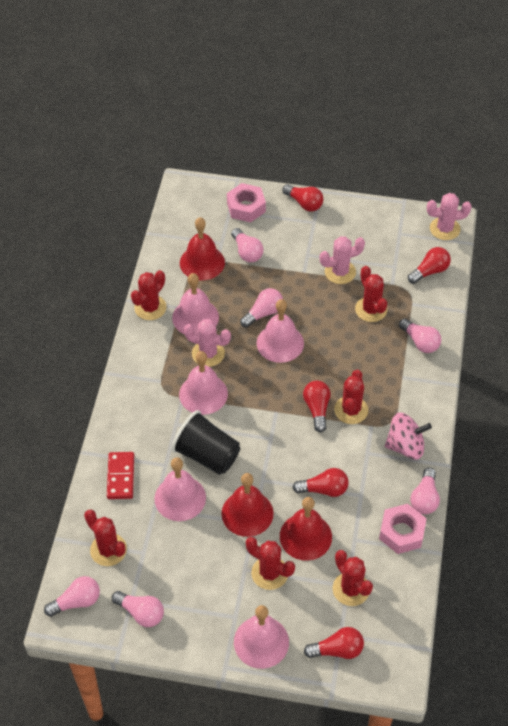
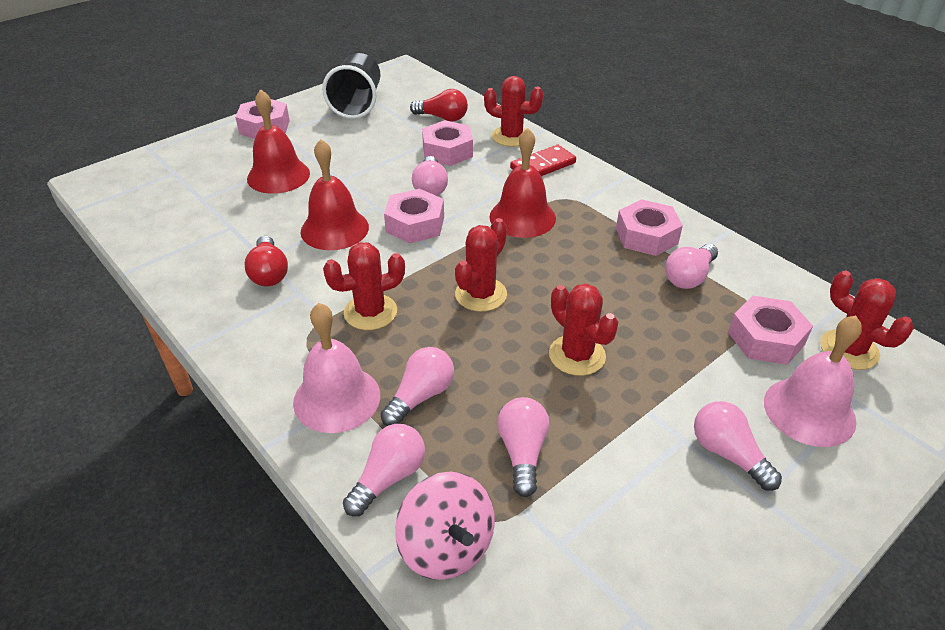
pink bell: 5 -> 2
pink cactus: 3 -> 0
pink nut: 2 -> 5
red cactus: 6 -> 5
red light bulb: 5 -> 2

